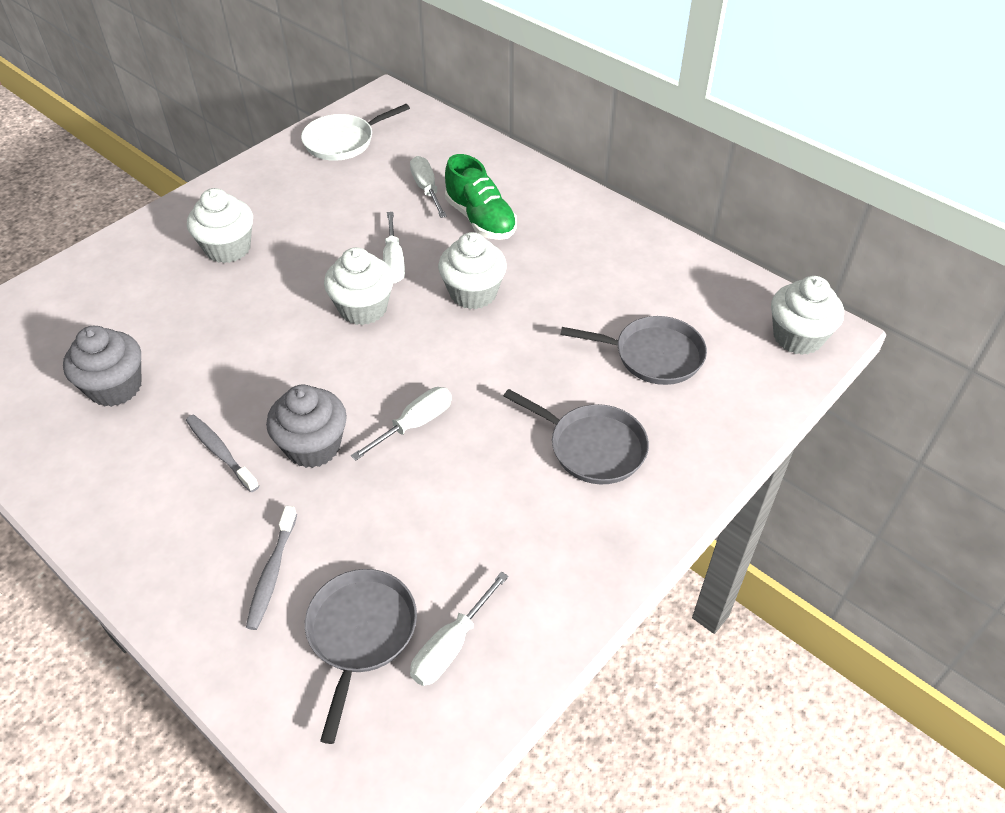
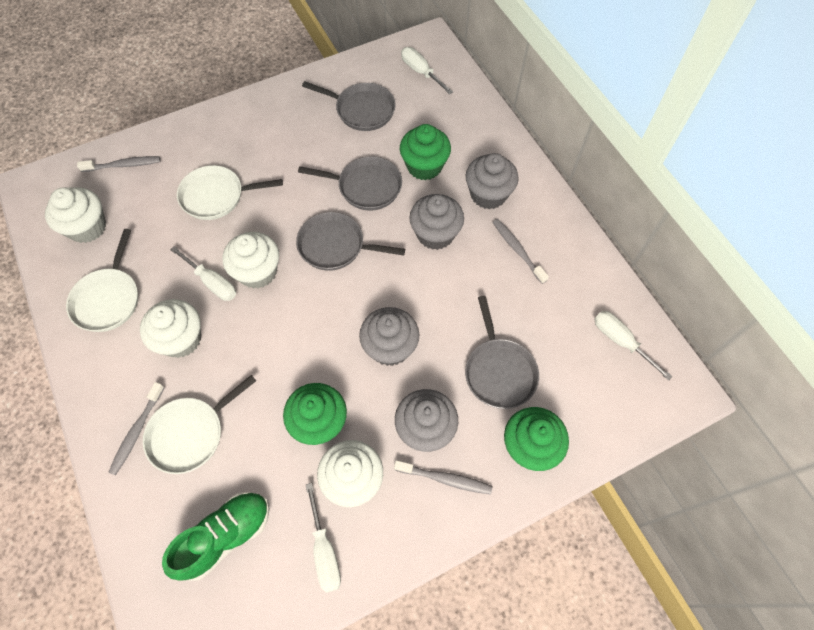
green cupcake: 0 -> 3
grey cupcake: 2 -> 4
grey pan: 3 -> 4
grey toothbrush: 2 -> 4
white pan: 1 -> 3

